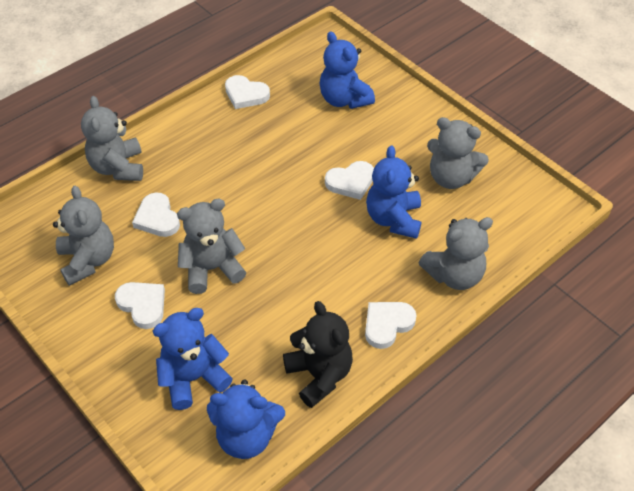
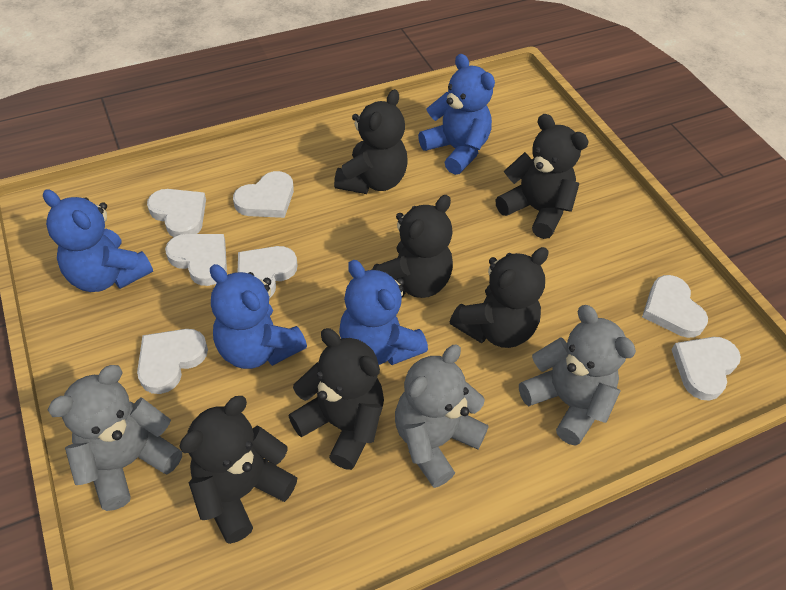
black teddy bear: 1 -> 6
grey teddy bear: 5 -> 3
white heart: 5 -> 7

